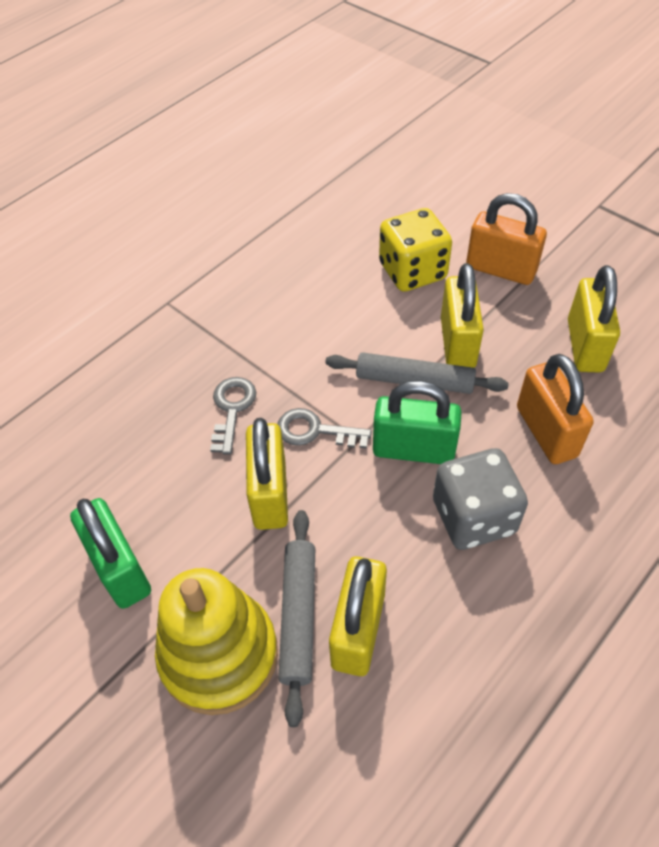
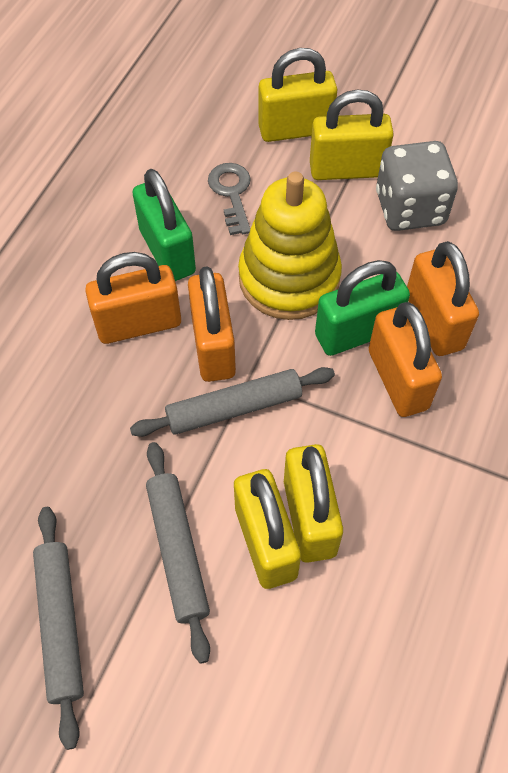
grey key: 2 -> 1
grey rolling pin: 2 -> 3
orange padlock: 2 -> 4
yellow dice: 1 -> 0

